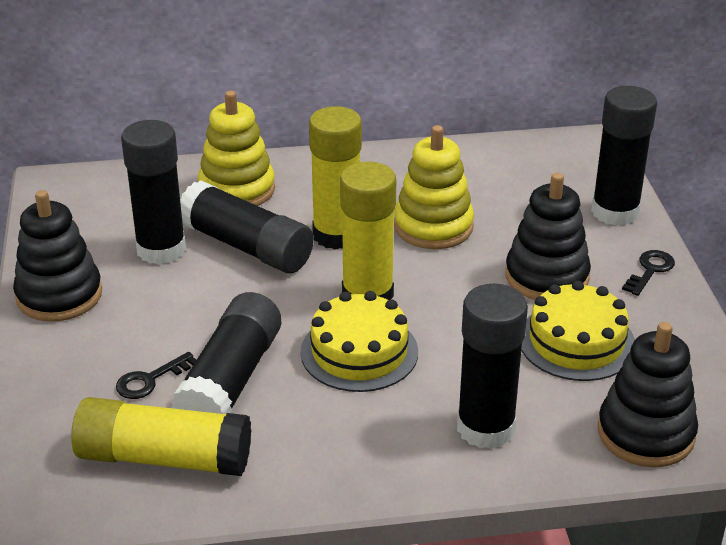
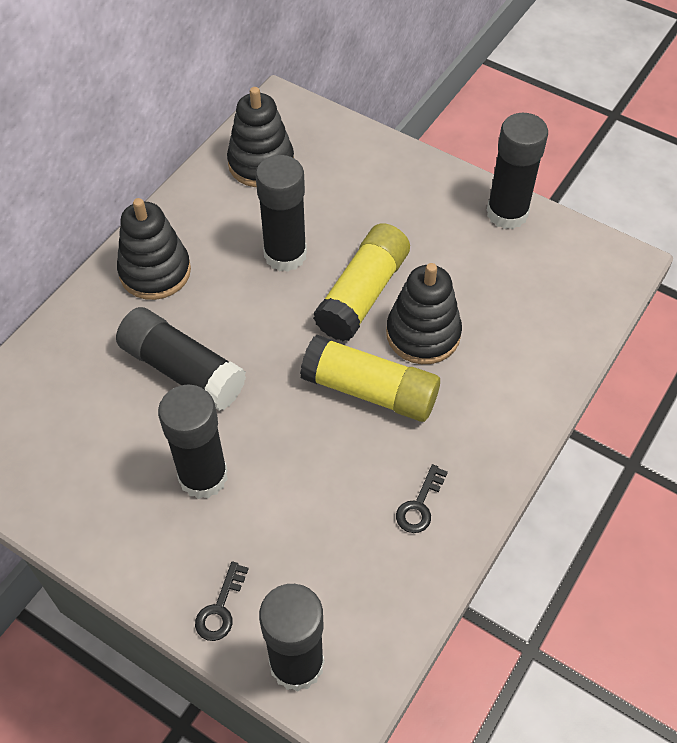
yellow cake: 2 -> 0
yellow glue stick: 3 -> 2
yellow stacking toy: 2 -> 0

